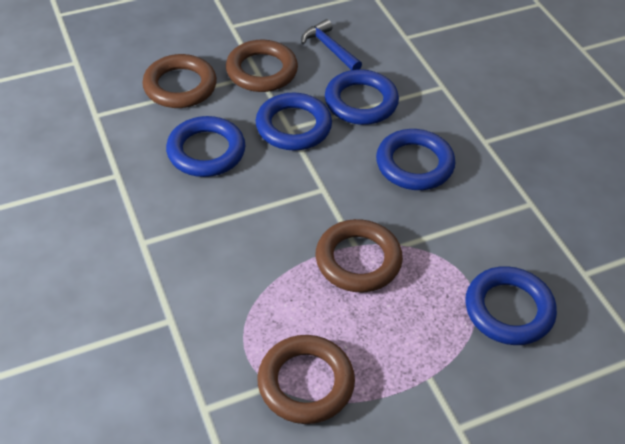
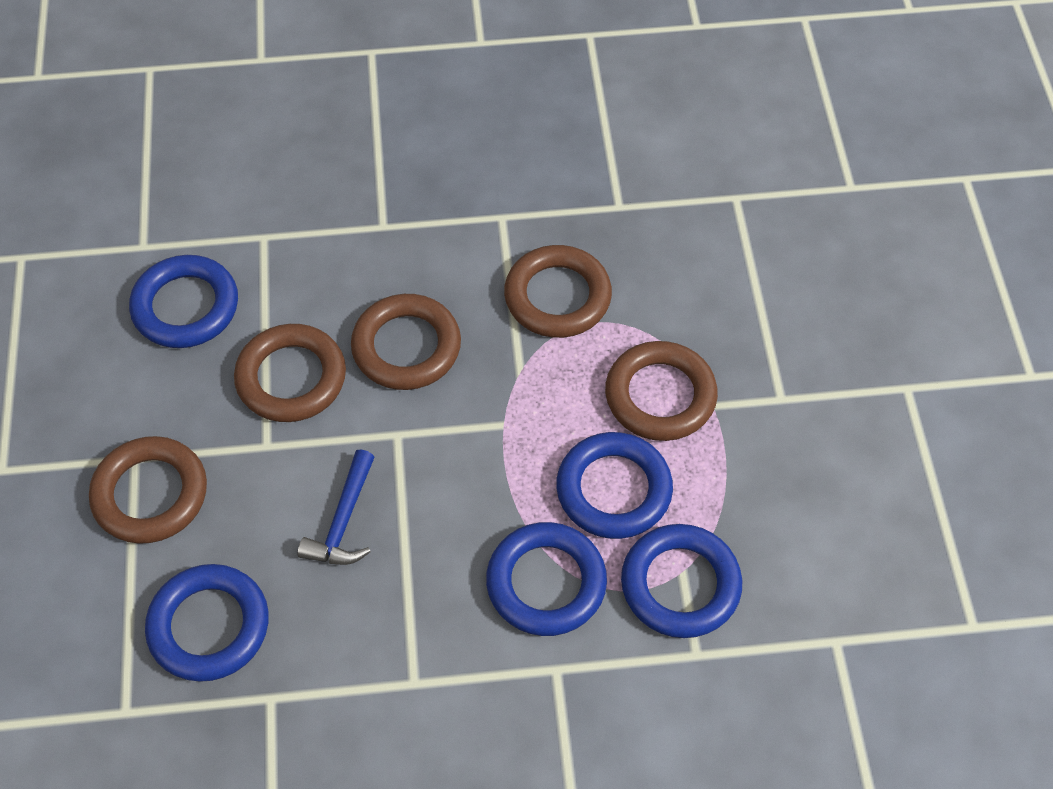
brown ring: 4 -> 5

